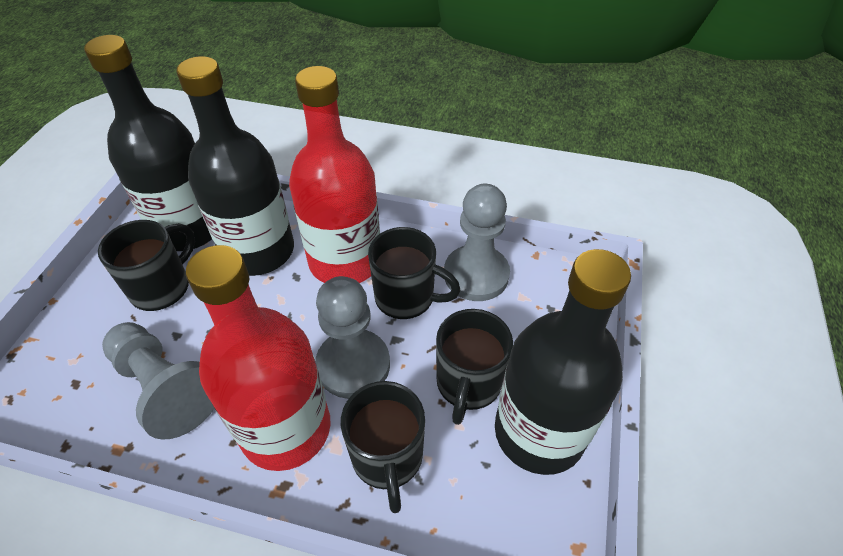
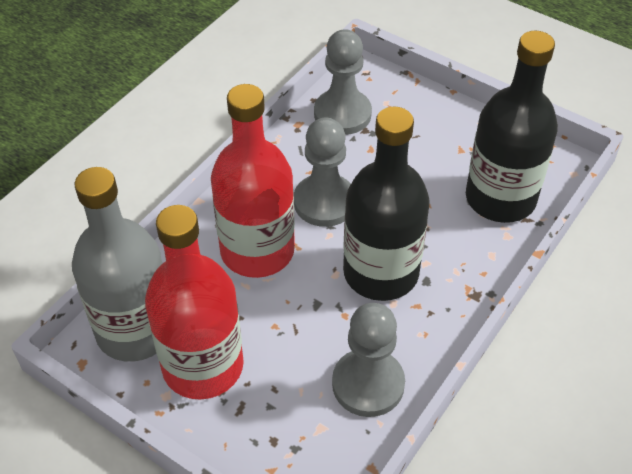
black bottle: 3 -> 2
black mug: 4 -> 0
grey bottle: 0 -> 1

